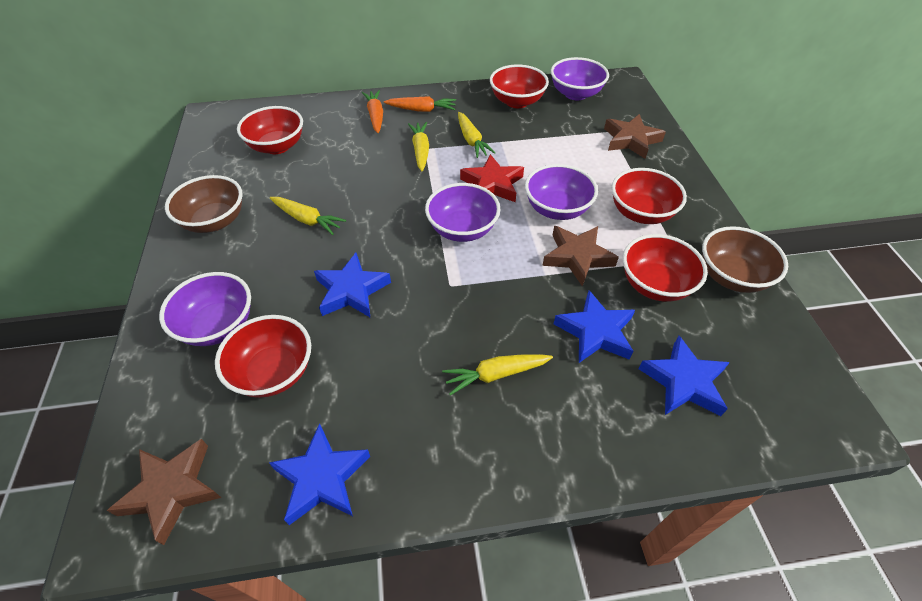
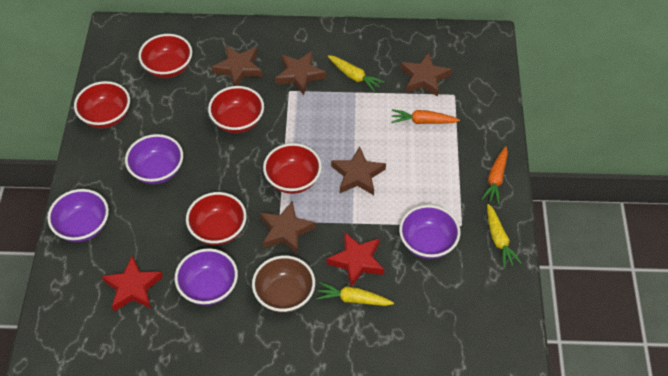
blue star: 4 -> 0
brown bowl: 2 -> 1
brown star: 3 -> 5
red star: 1 -> 2
yellow carrot: 4 -> 3

